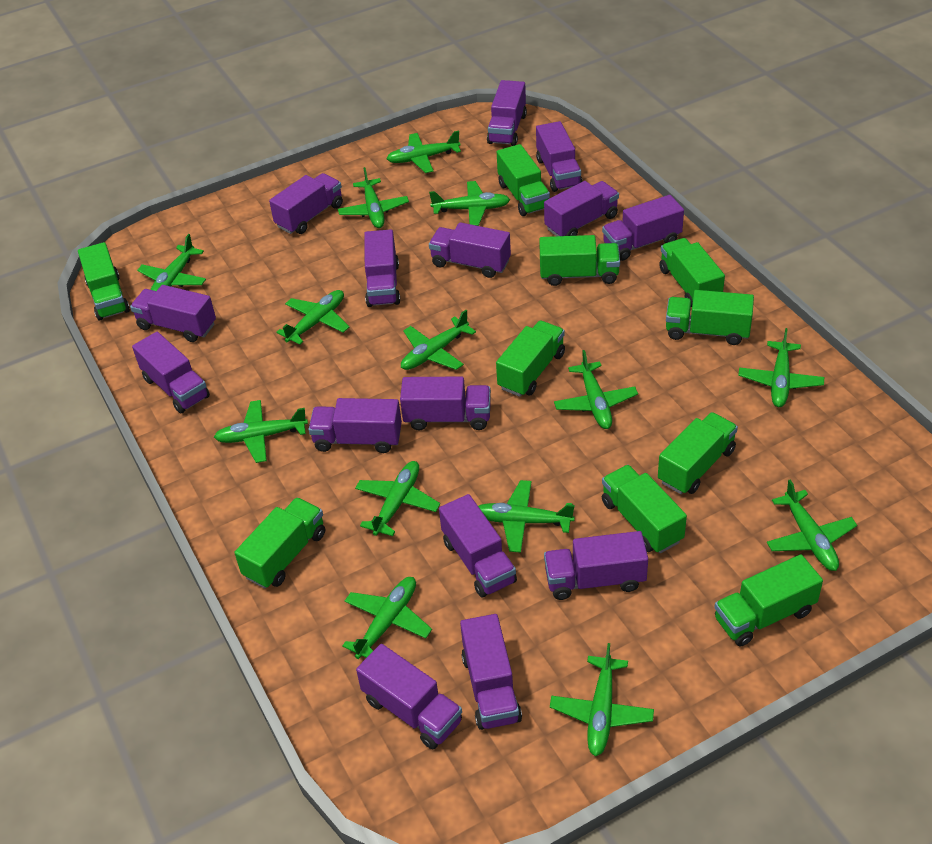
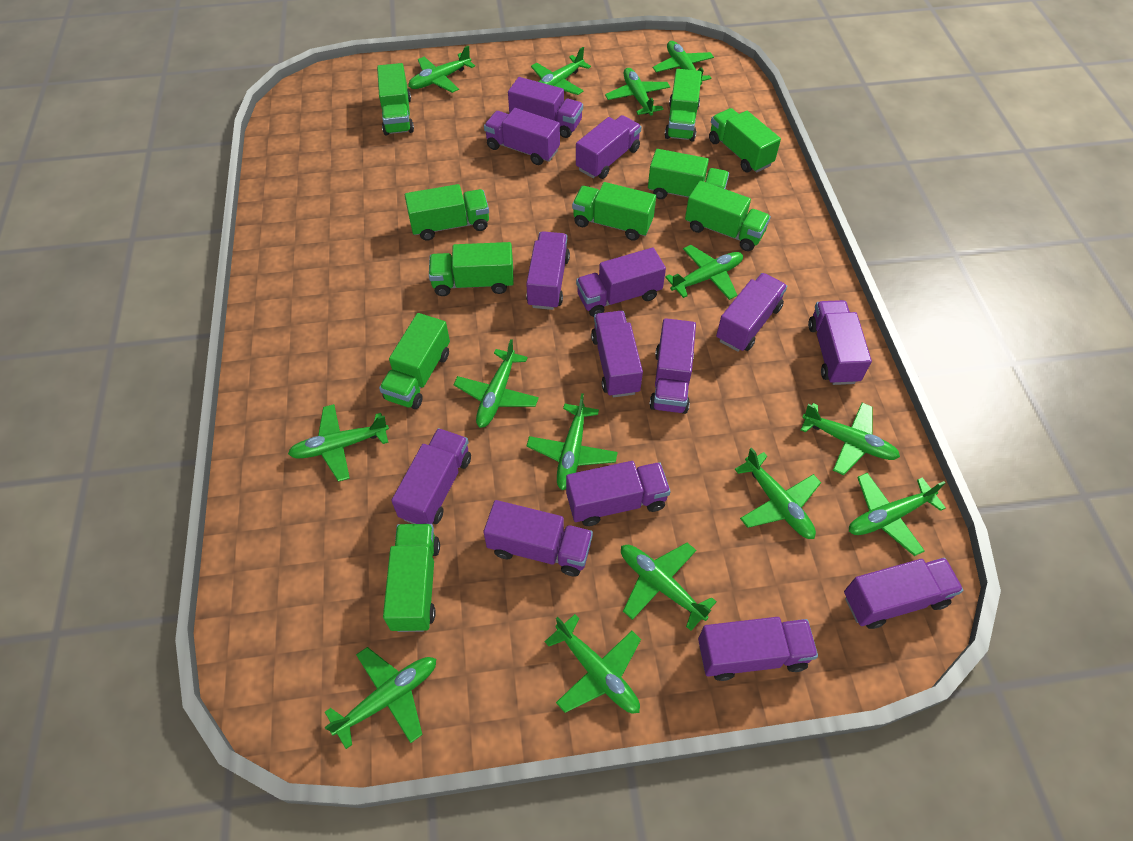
purple truck: 15 -> 14

